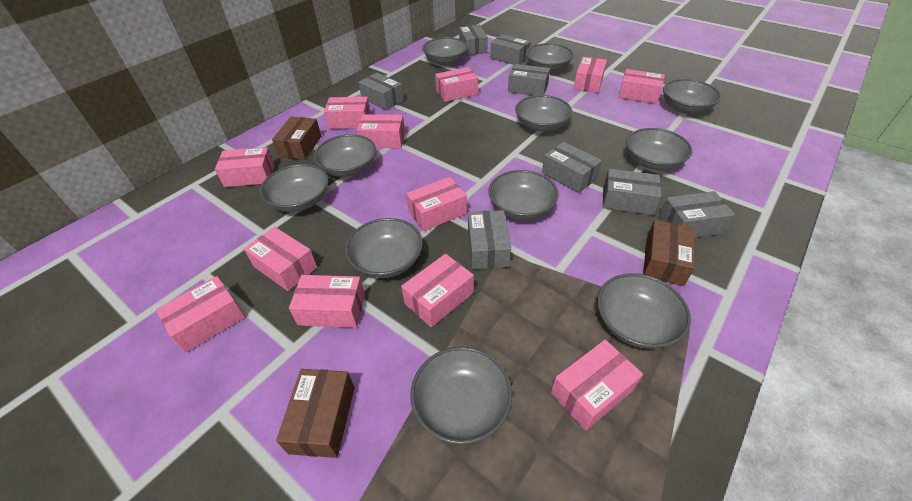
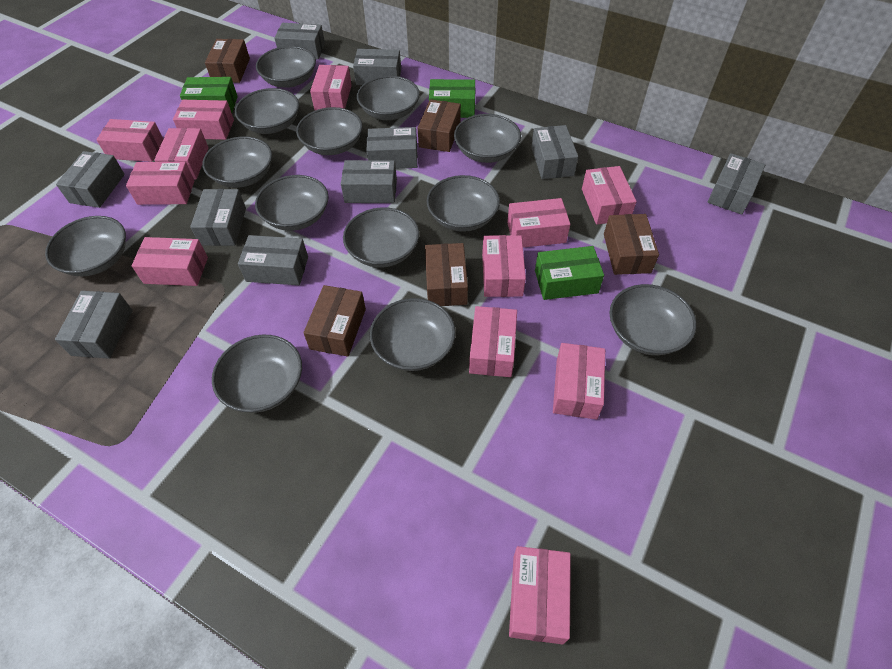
brown box: 3 -> 5
green box: 0 -> 3
grey bowl: 11 -> 13
grey box: 8 -> 10

